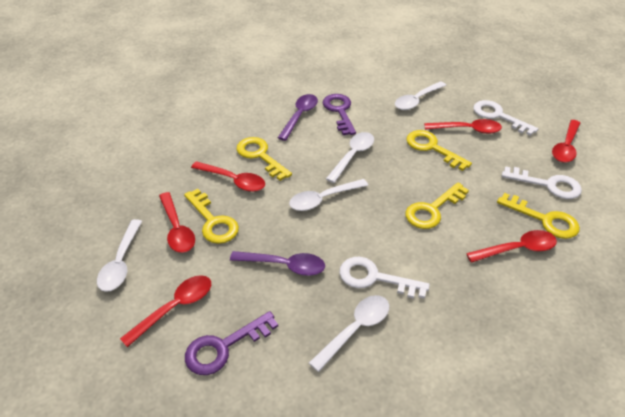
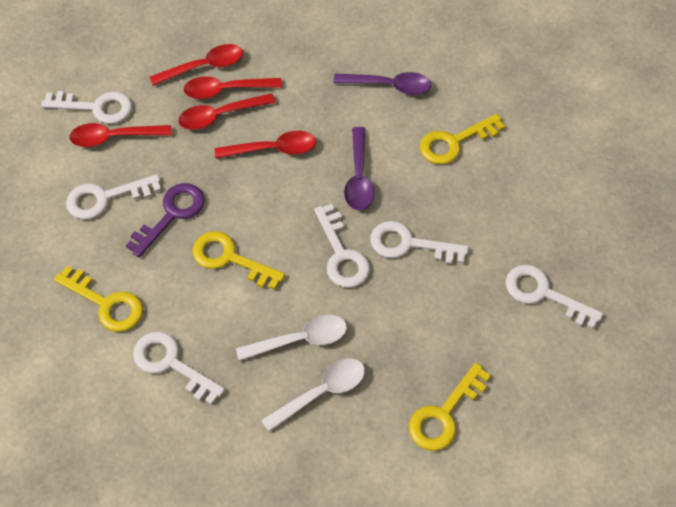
purple key: 2 -> 1
red spoon: 6 -> 5
white key: 3 -> 6
white spoon: 5 -> 2
yellow key: 5 -> 4

